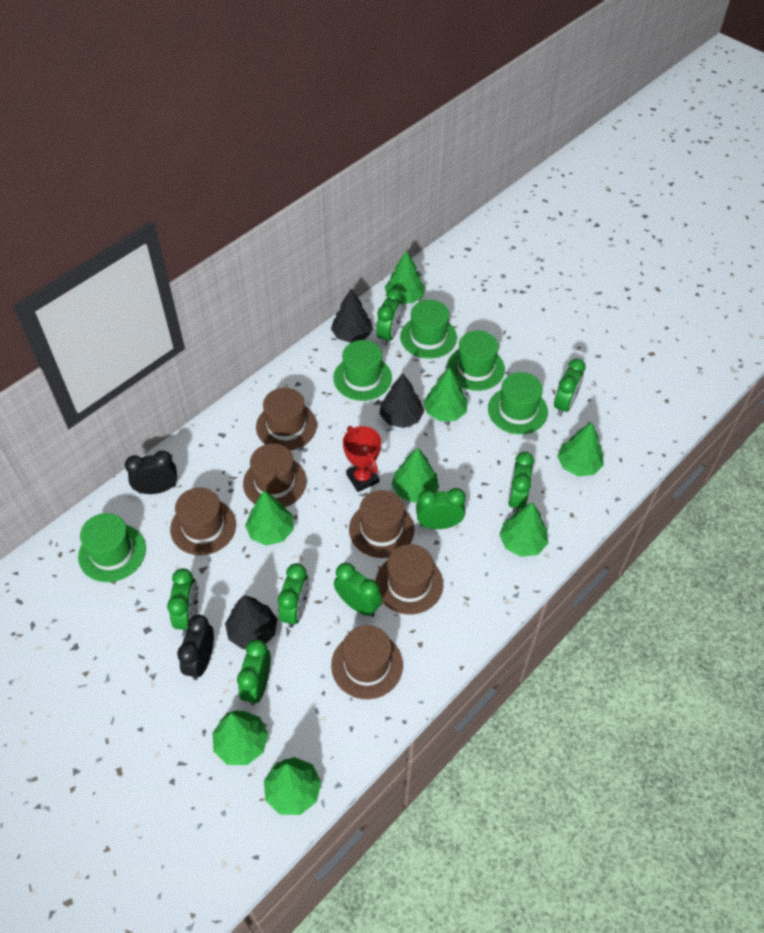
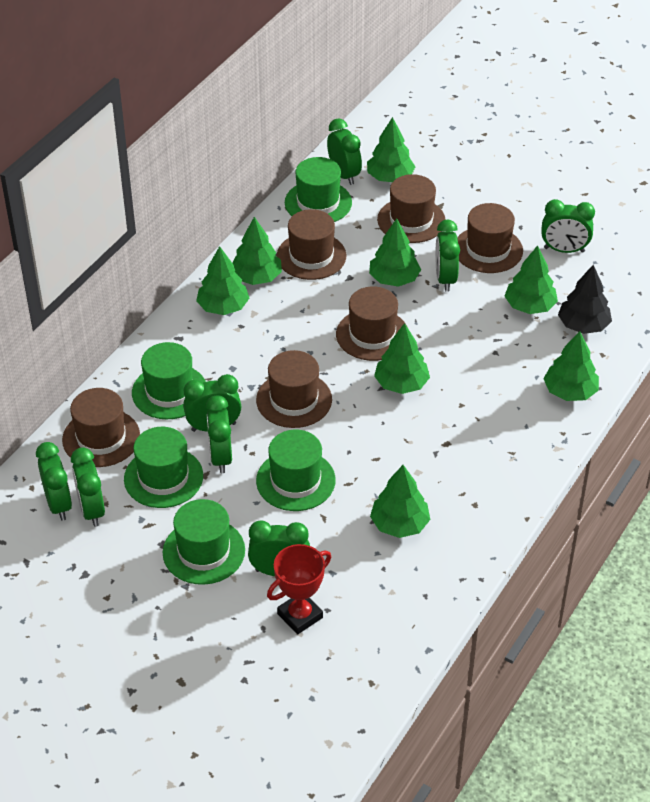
black clock: 2 -> 0
black tree: 3 -> 1

